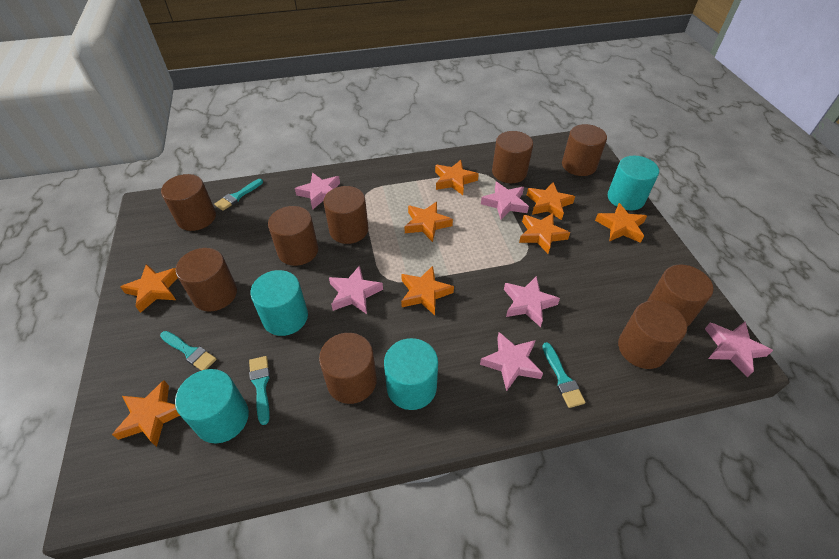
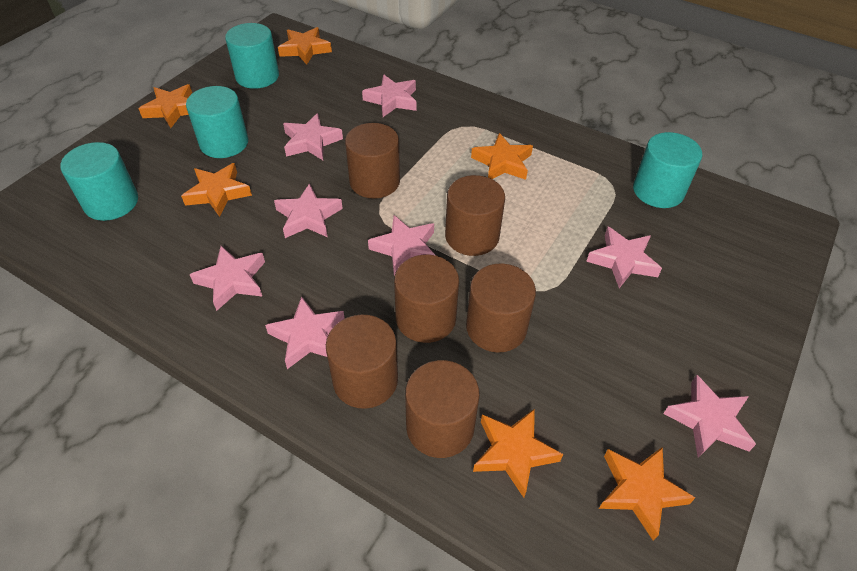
brown cylinder: 9 -> 6
orange star: 8 -> 6
pink star: 6 -> 8
turquoise brush: 4 -> 0

